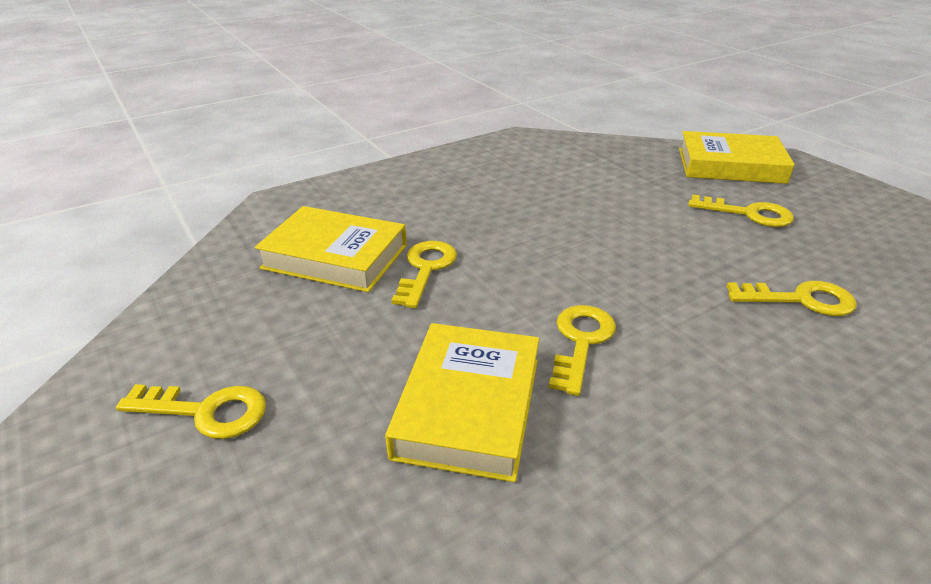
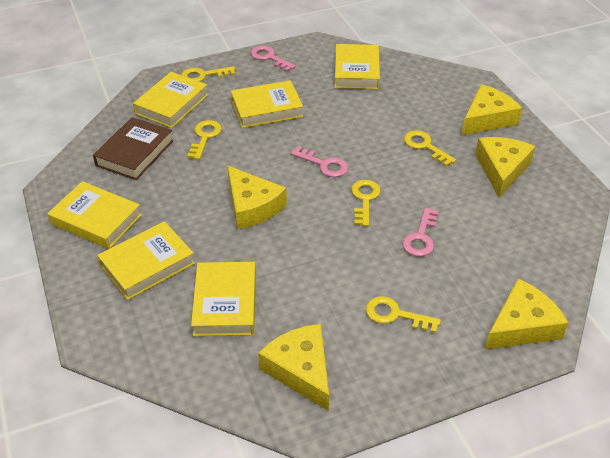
brown book: 0 -> 1
pink key: 0 -> 3
yellow book: 3 -> 6
yellow cheese: 0 -> 5

